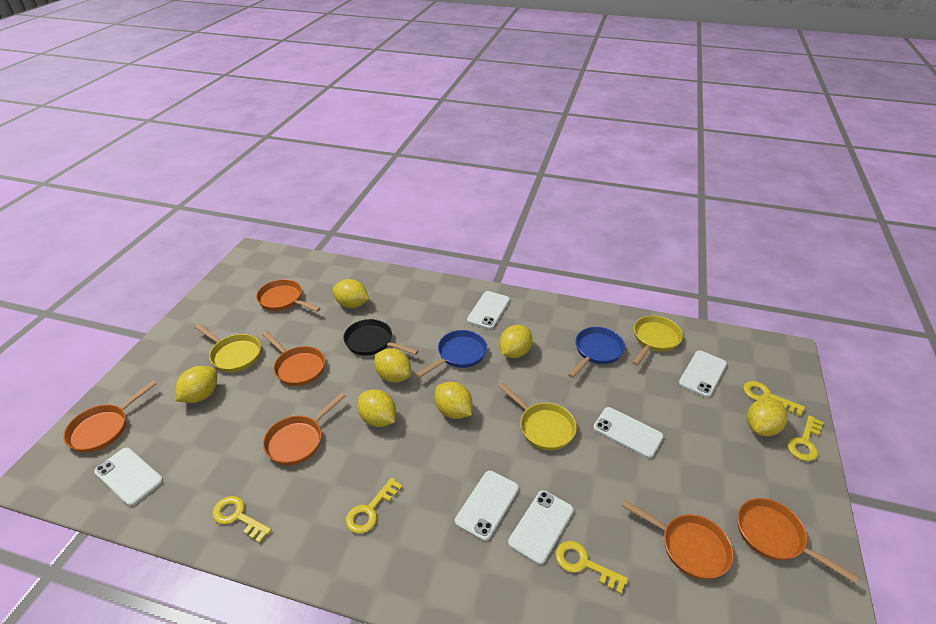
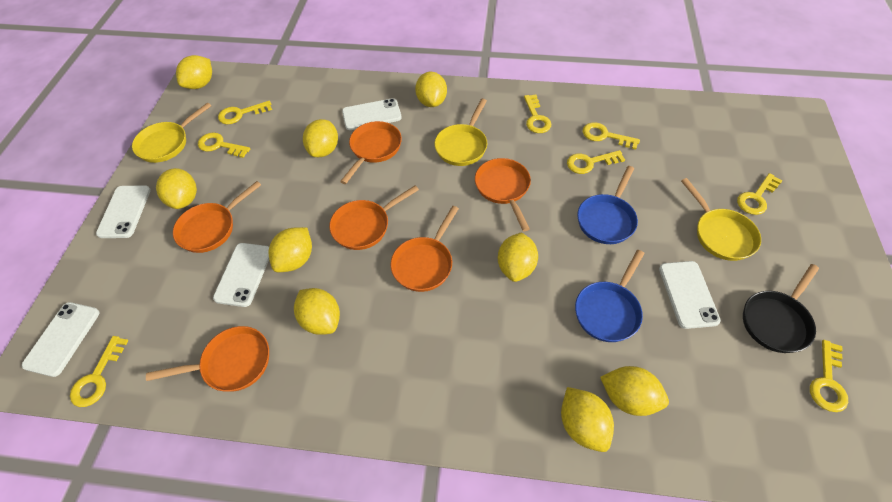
white phone: 6 -> 5
yellow key: 5 -> 8
yellow lemon: 7 -> 9

